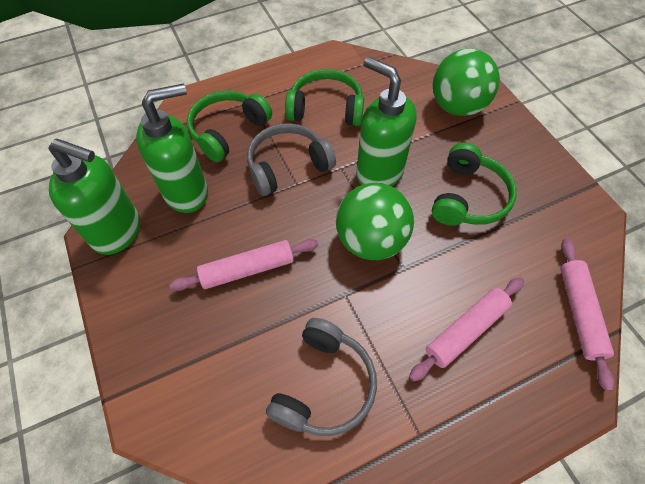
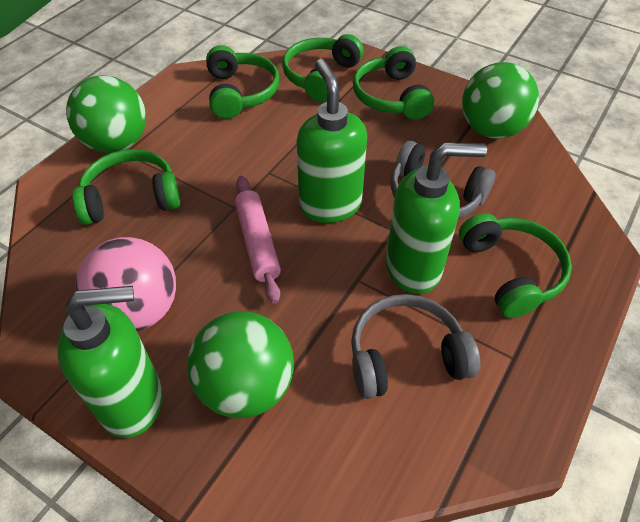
green ball: 2 -> 3
green headphones: 3 -> 5
pink ball: 0 -> 1
pink rolling pin: 3 -> 1

